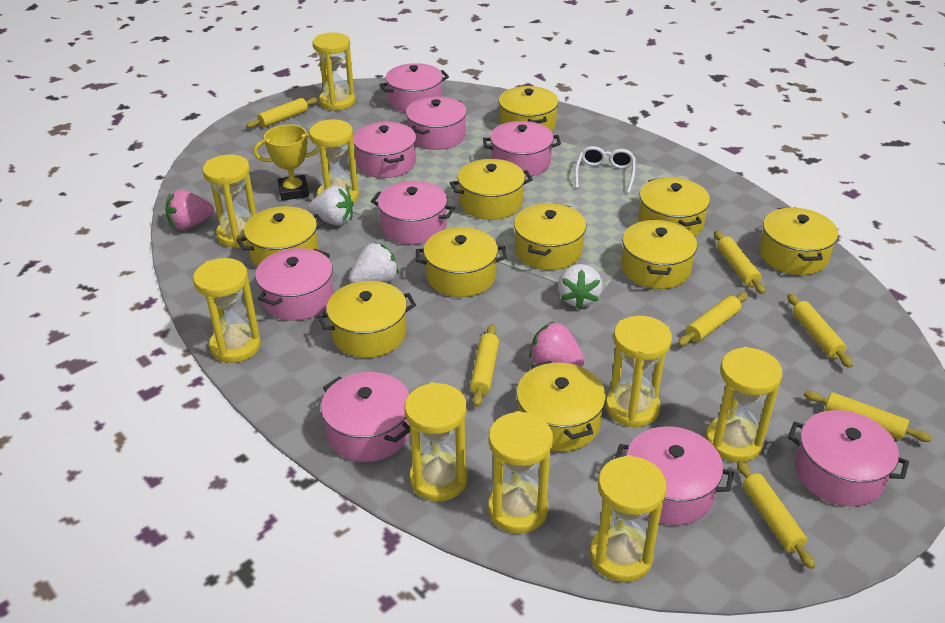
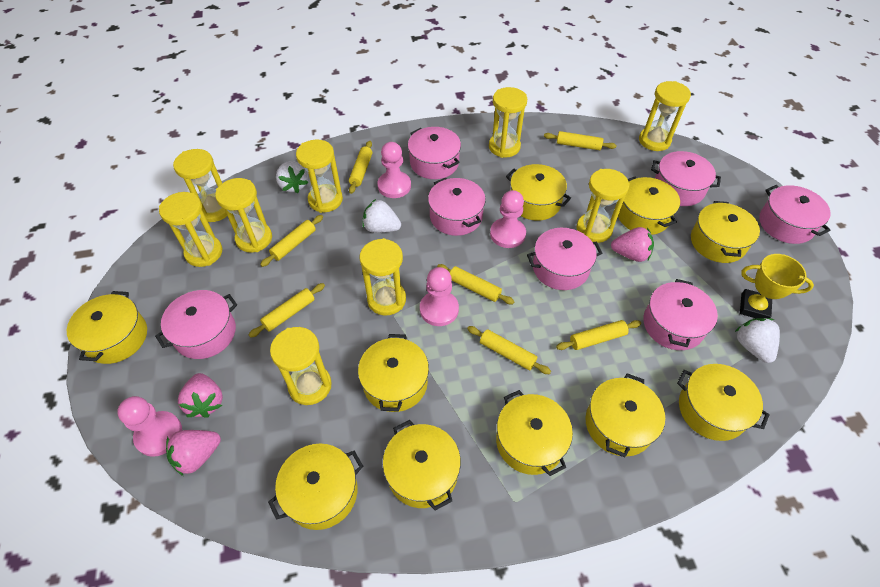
pink pawn: 0 -> 4
pink pot: 9 -> 7
pink strawberry: 2 -> 3
white glasses: 1 -> 0

